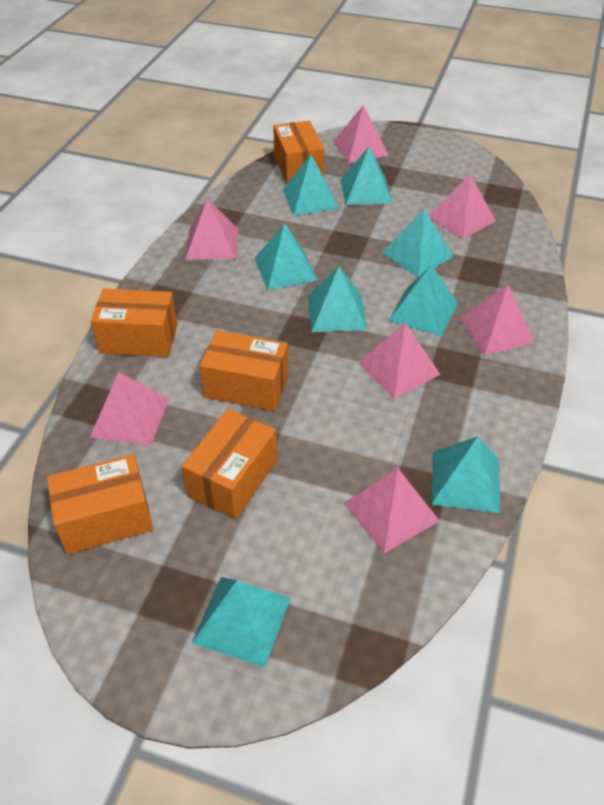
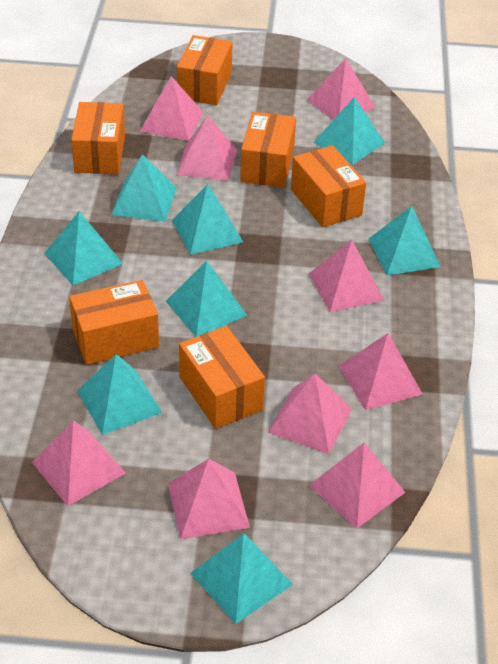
orange box: 5 -> 6
pink pyramid: 7 -> 9

